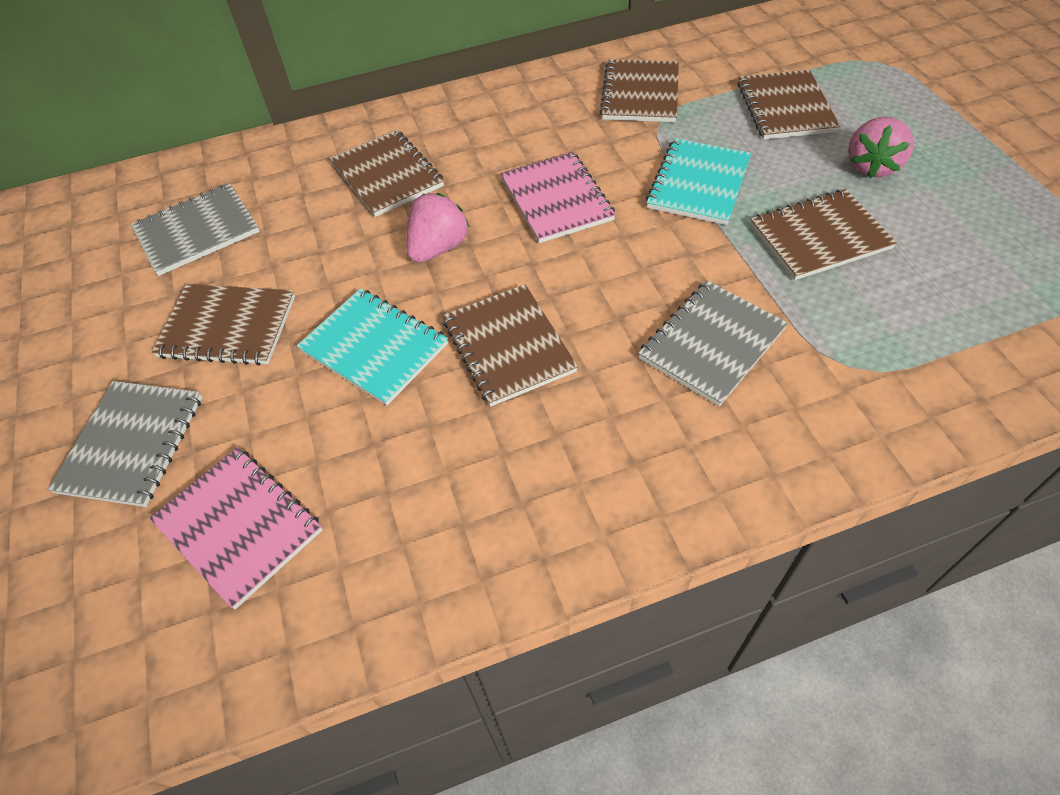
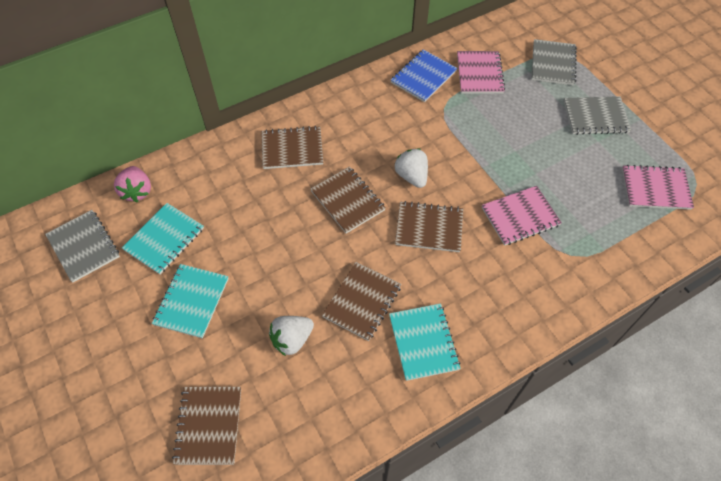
blue notebook: 0 -> 1
brown notebook: 6 -> 5
pink notebook: 2 -> 3
pink strawberry: 2 -> 1
turquoise notebook: 2 -> 3
white strawberry: 0 -> 2

